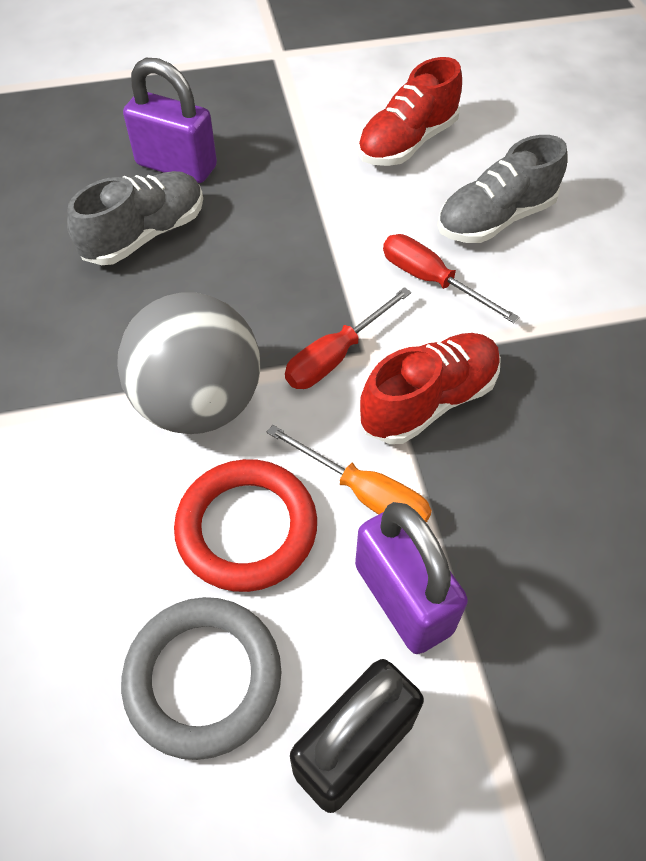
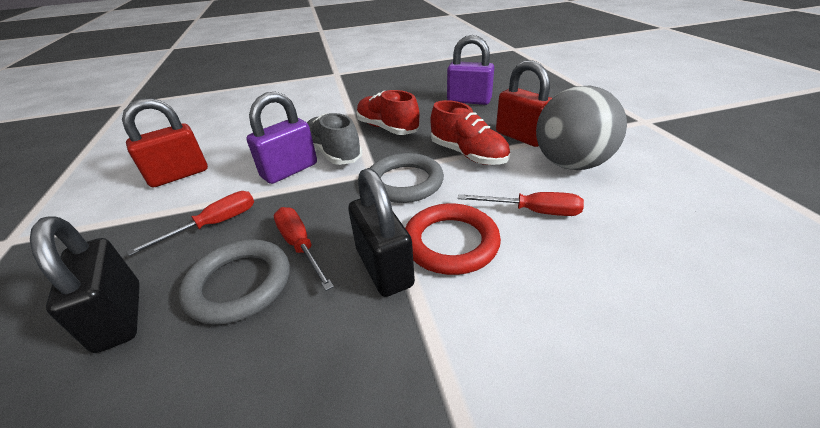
black padlock: 1 -> 2
grey ring: 1 -> 2
grey shoe: 2 -> 1
orange screwdriver: 1 -> 0
red padlock: 0 -> 2
red screwdriver: 2 -> 3

